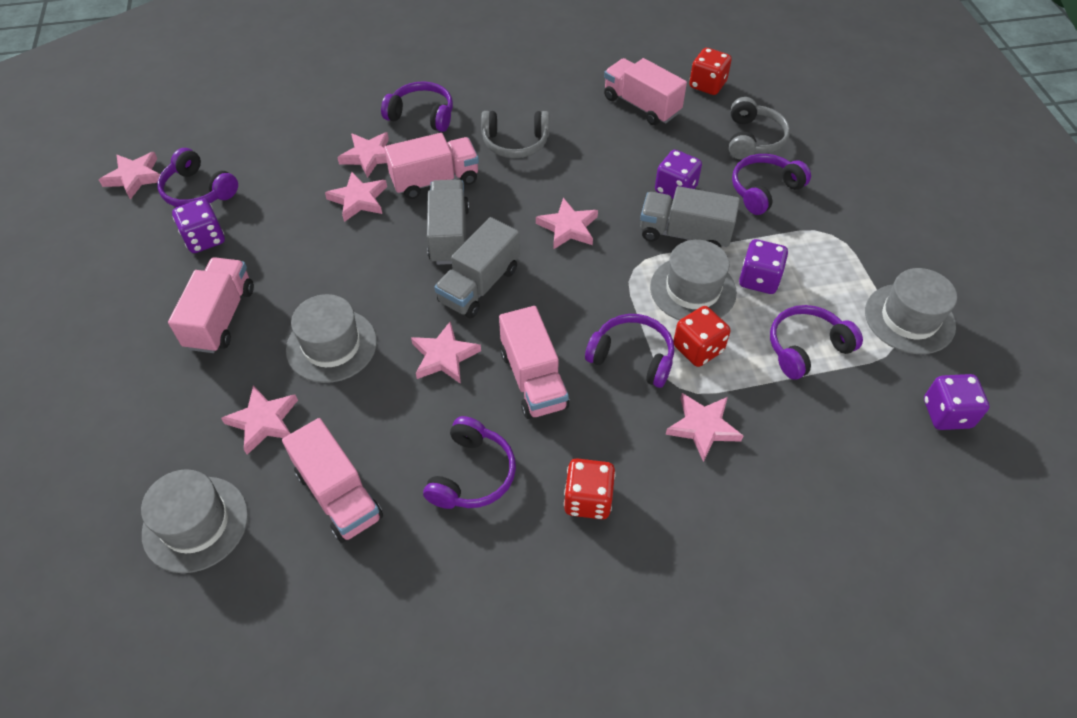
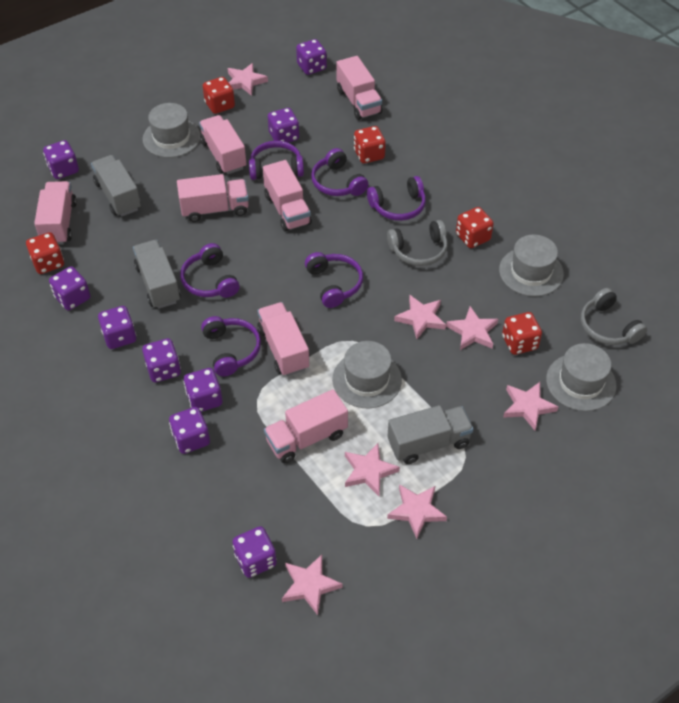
pink truck: 5 -> 7
purple dice: 4 -> 9
red dice: 3 -> 5

